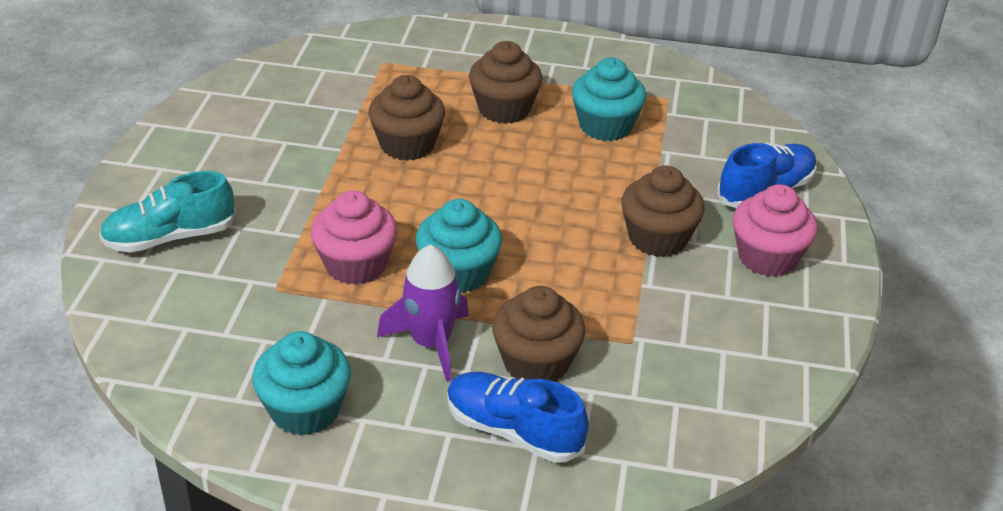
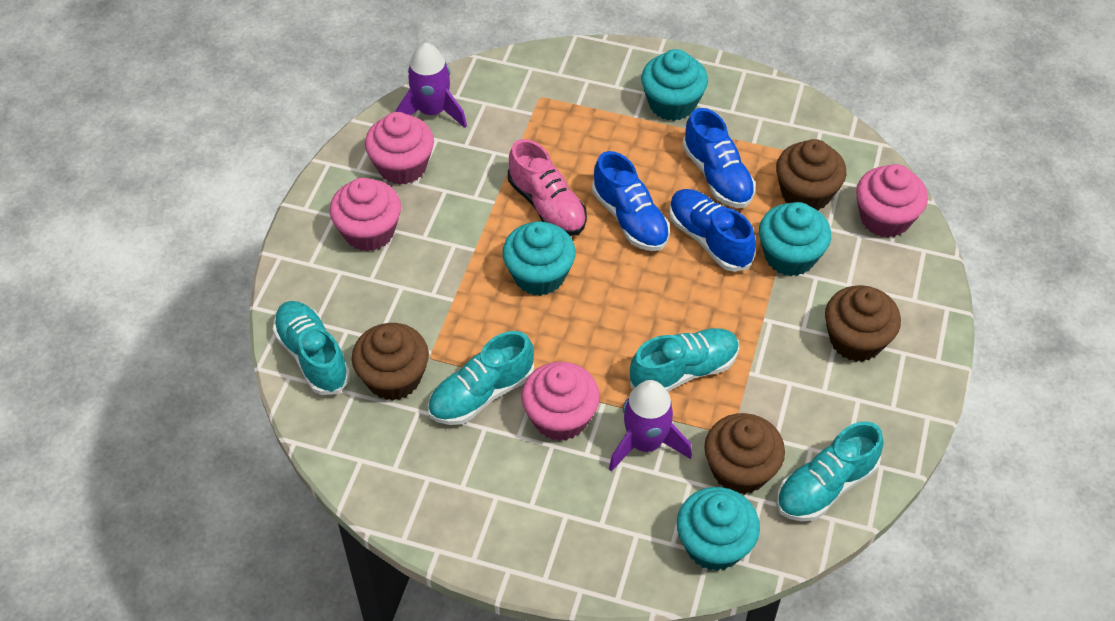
blue shoe: 2 -> 3
pink cupcake: 2 -> 4
pink shoe: 0 -> 1
purple rocket: 1 -> 2
turquoise cupcake: 3 -> 4
turquoise shoe: 1 -> 4

